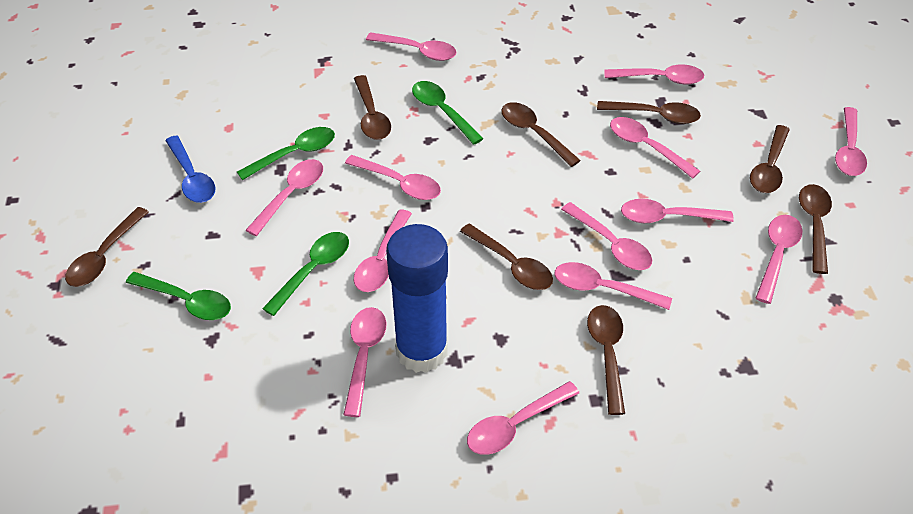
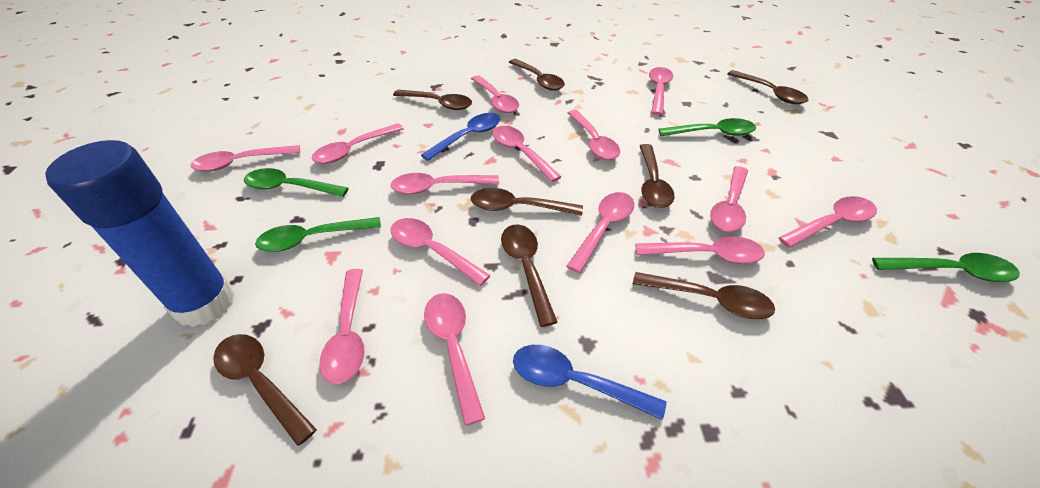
blue spoon: 1 -> 2
pink spoon: 13 -> 14

